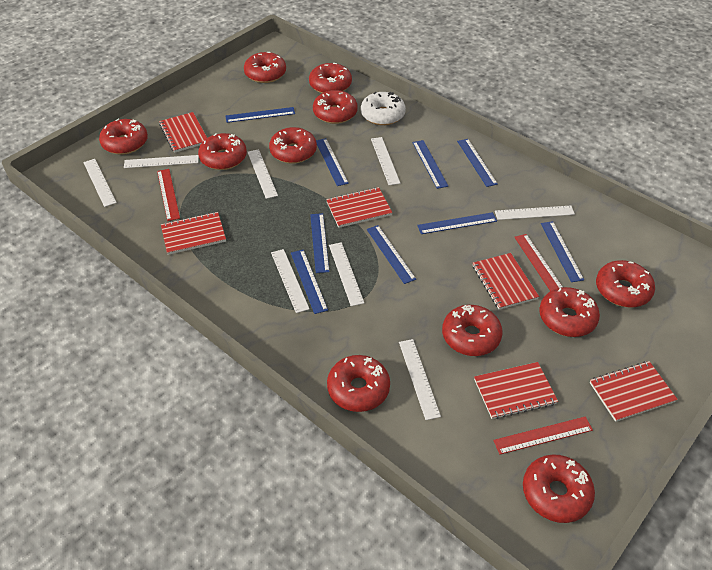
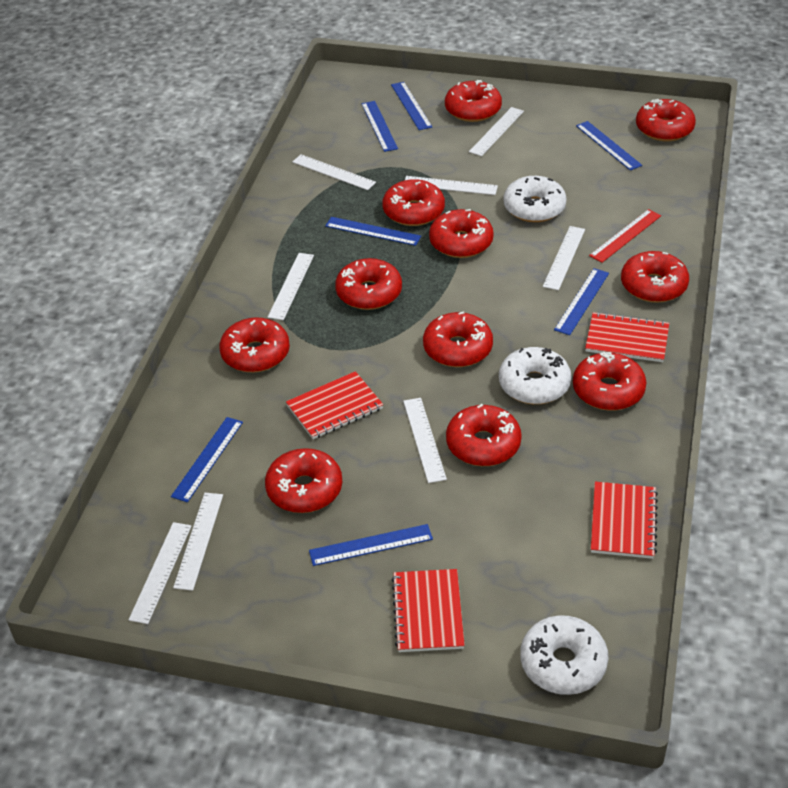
blue ruler: 9 -> 7
red notebook: 6 -> 4
red ruler: 3 -> 1
white donut: 1 -> 3

